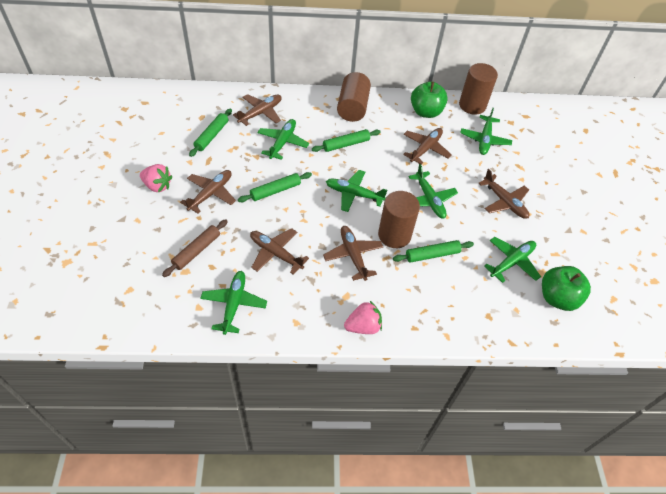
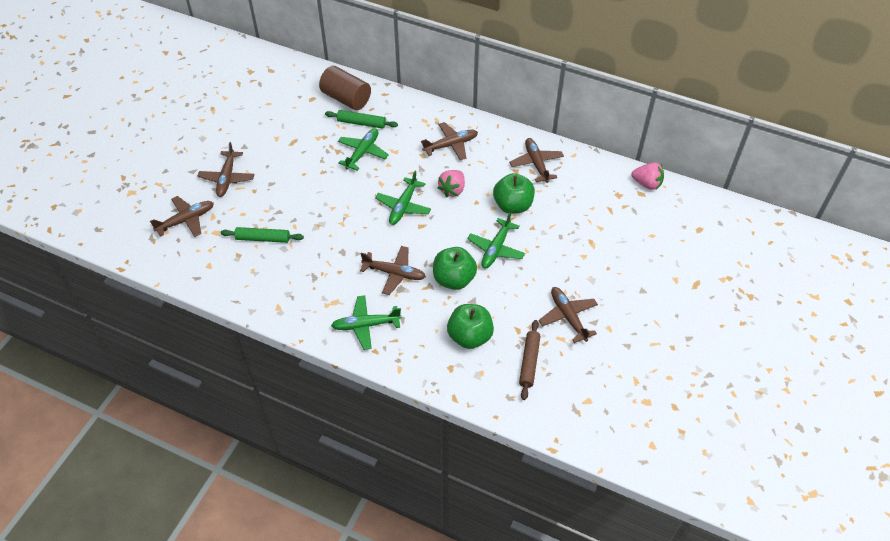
brown cylinder: 3 -> 1
green apple: 2 -> 3
green plane: 6 -> 4
green rolling pin: 4 -> 2

